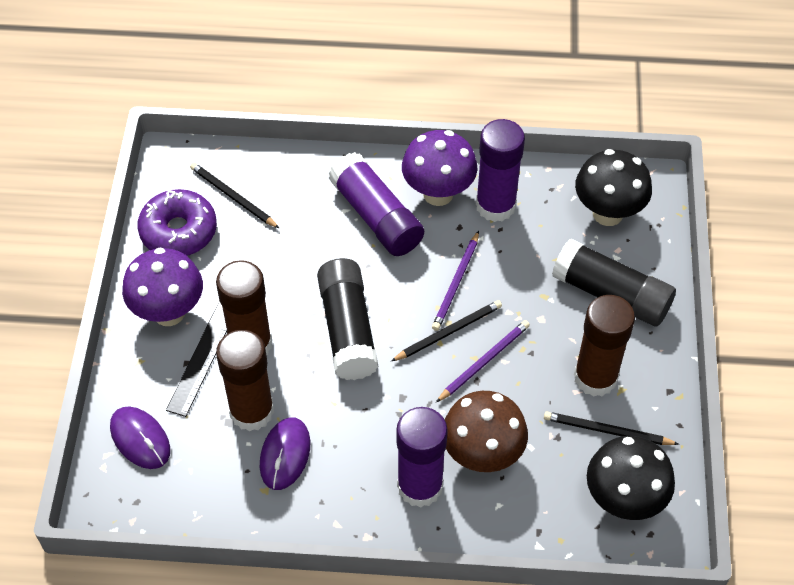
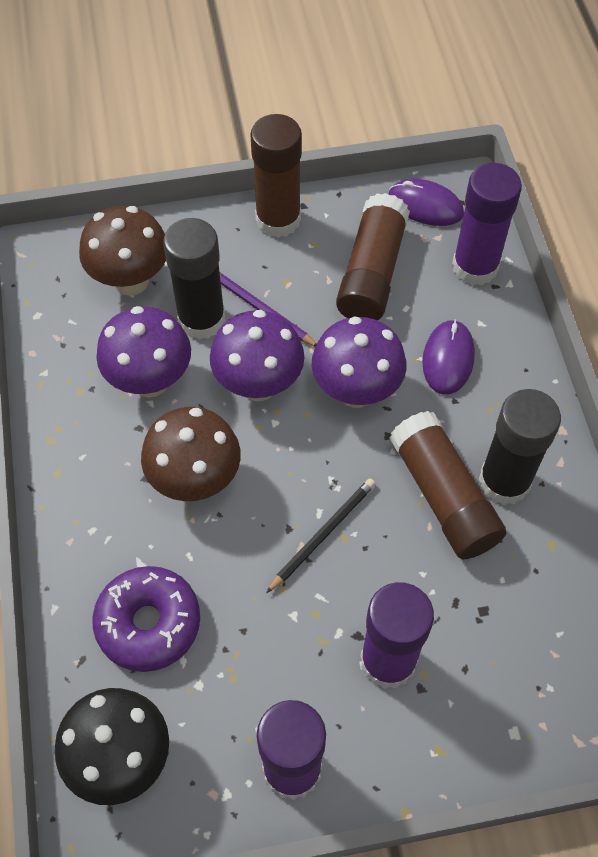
black mushroom: 2 -> 1
black pencil: 3 -> 1
black ruler: 1 -> 0
brown mushroom: 1 -> 2
purple mushroom: 2 -> 3
purple pencil: 2 -> 1

